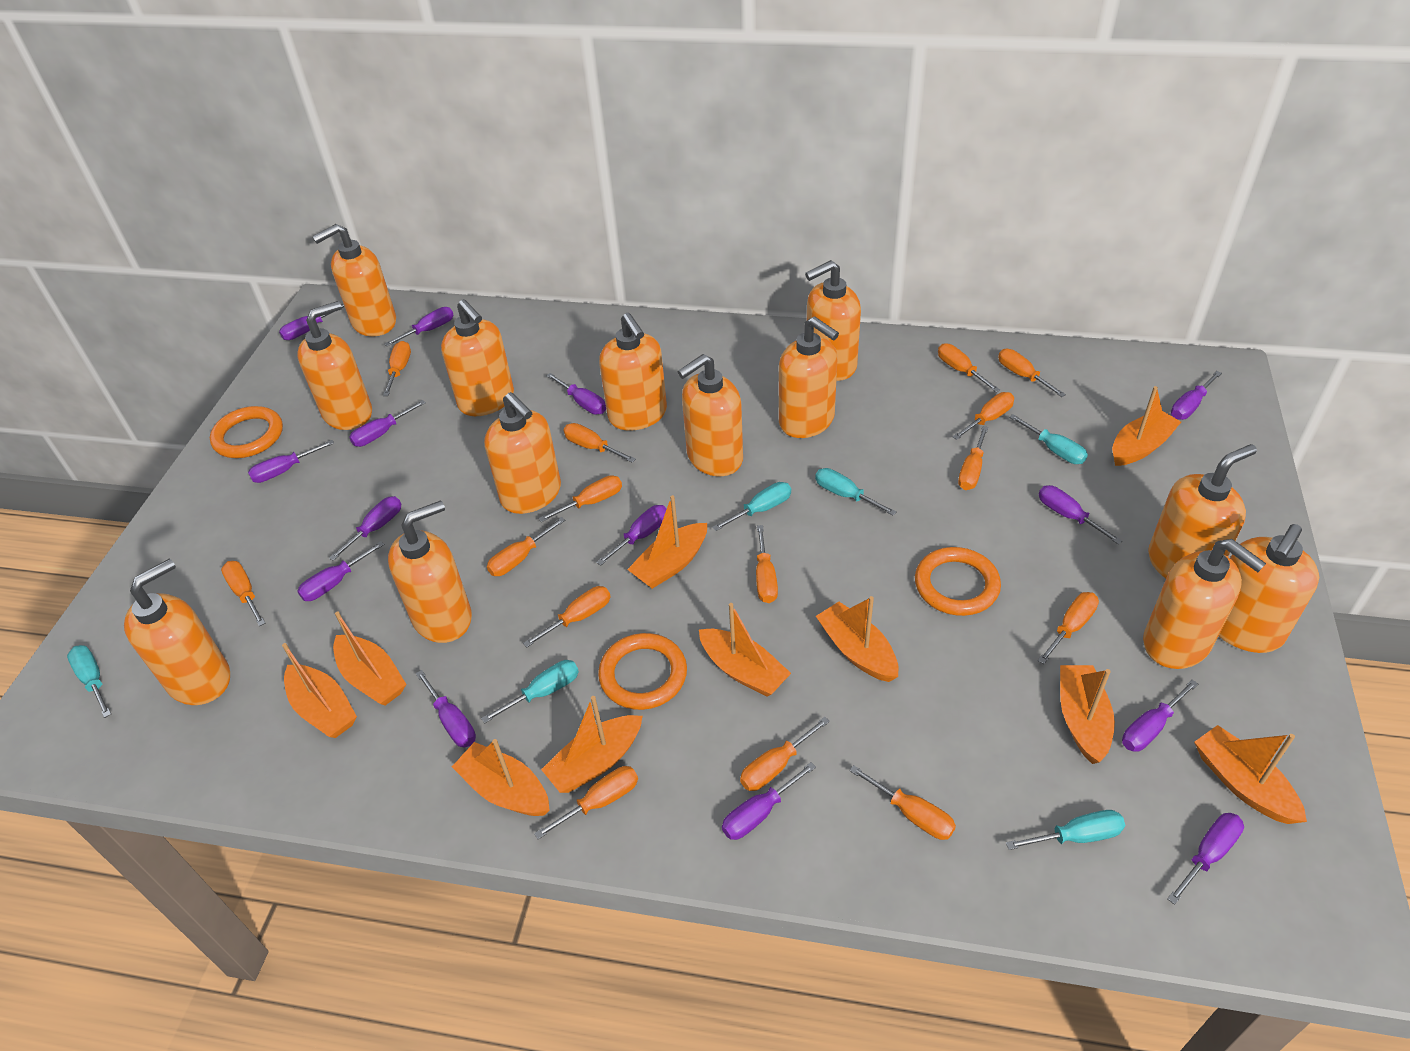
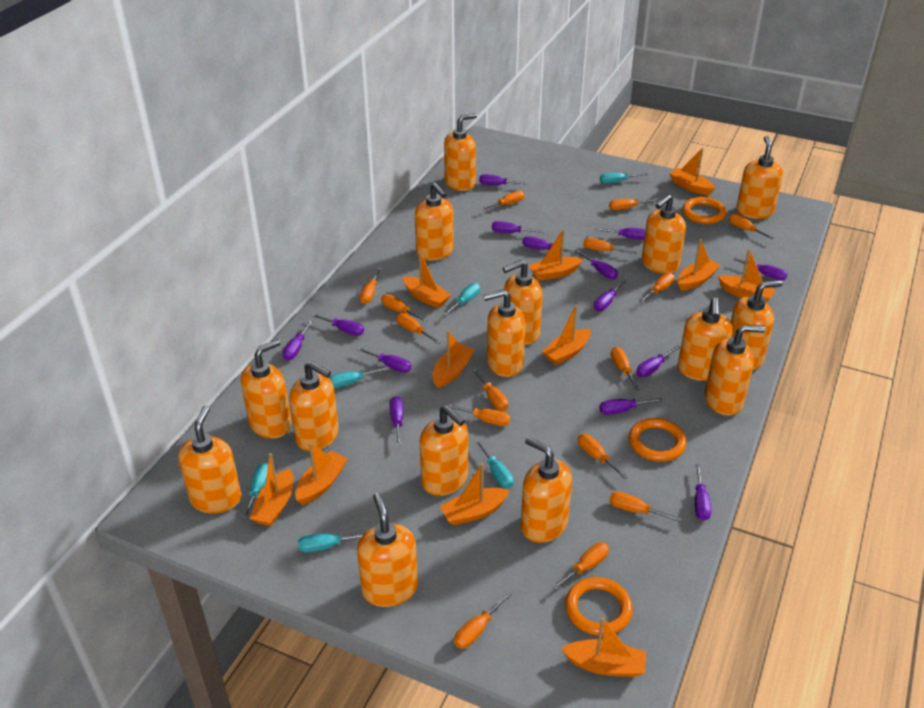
orange boat: 10 -> 11
orange soap dispenser: 13 -> 15

